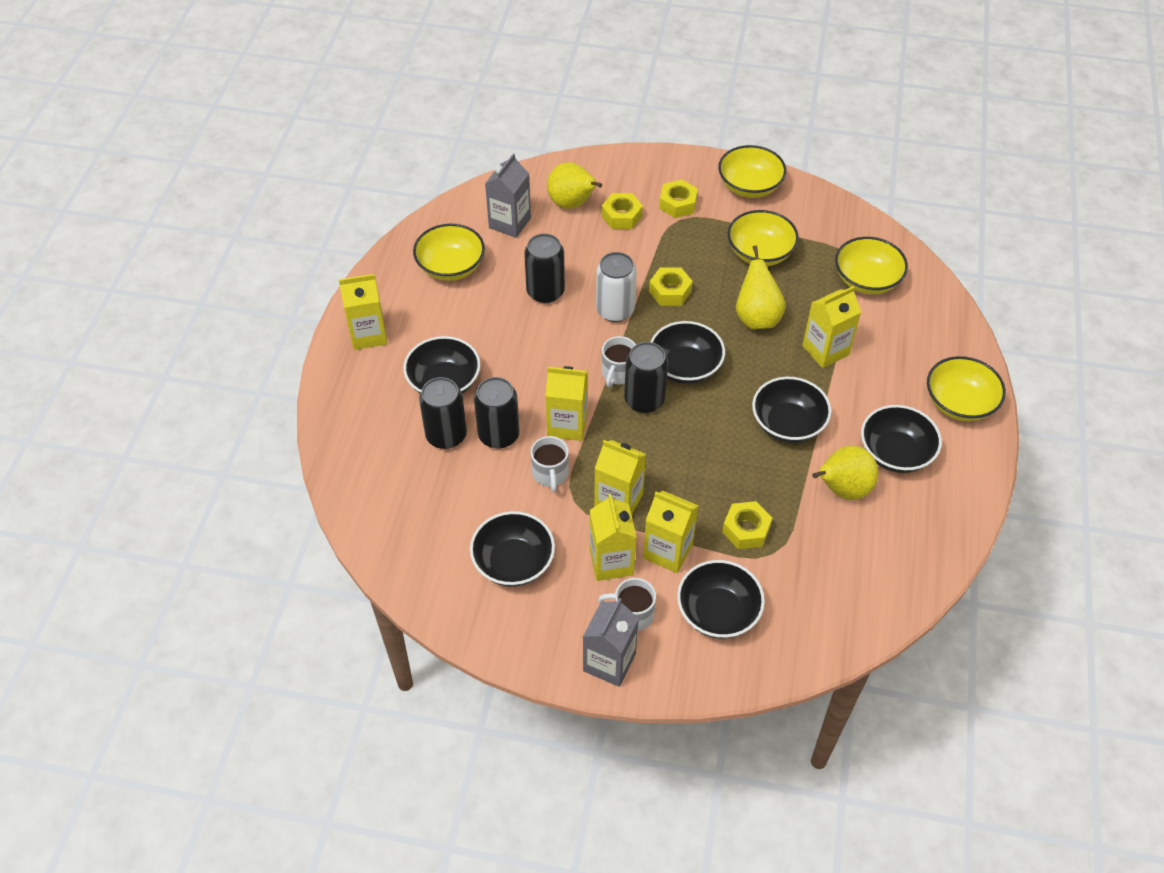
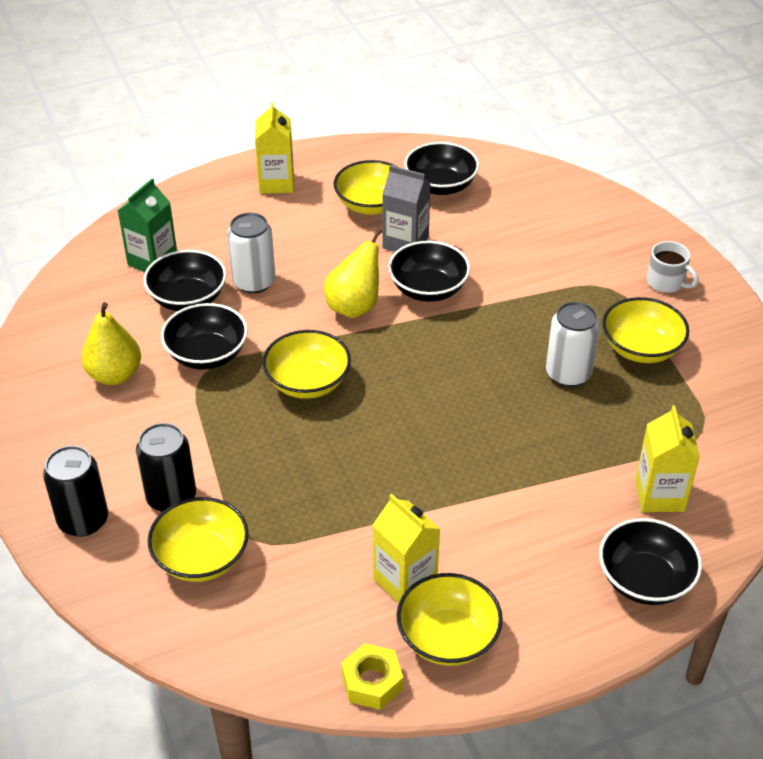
black bowl: 6 -> 5
black can: 4 -> 2
green carton: 0 -> 1
grey carton: 2 -> 1
white can: 1 -> 2
white mug: 3 -> 1
yellow carton: 6 -> 3
yellow nut: 4 -> 1
yellow pear: 3 -> 2

